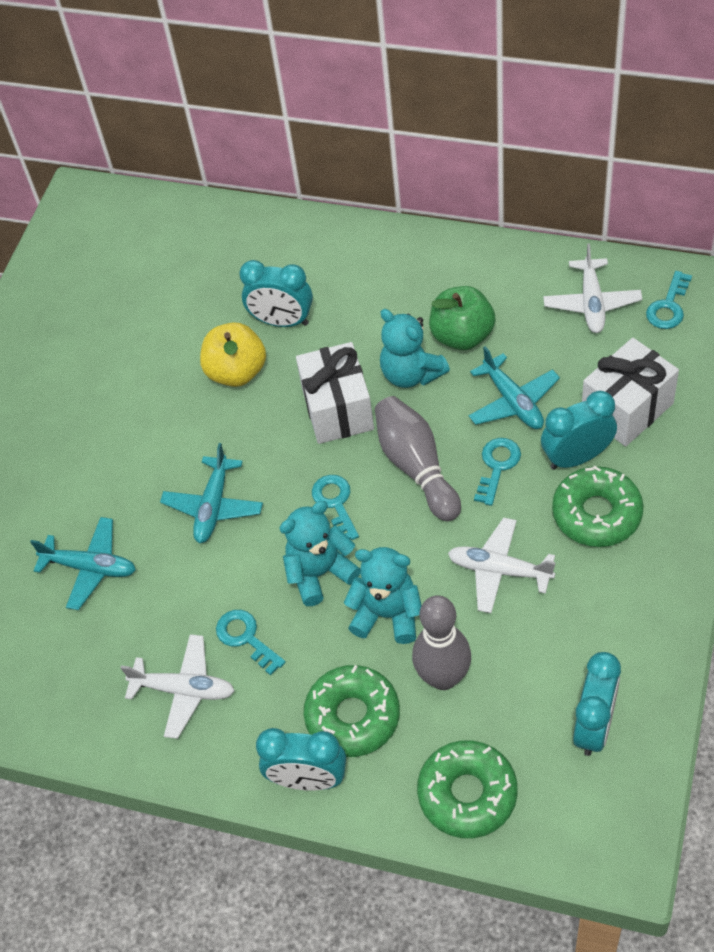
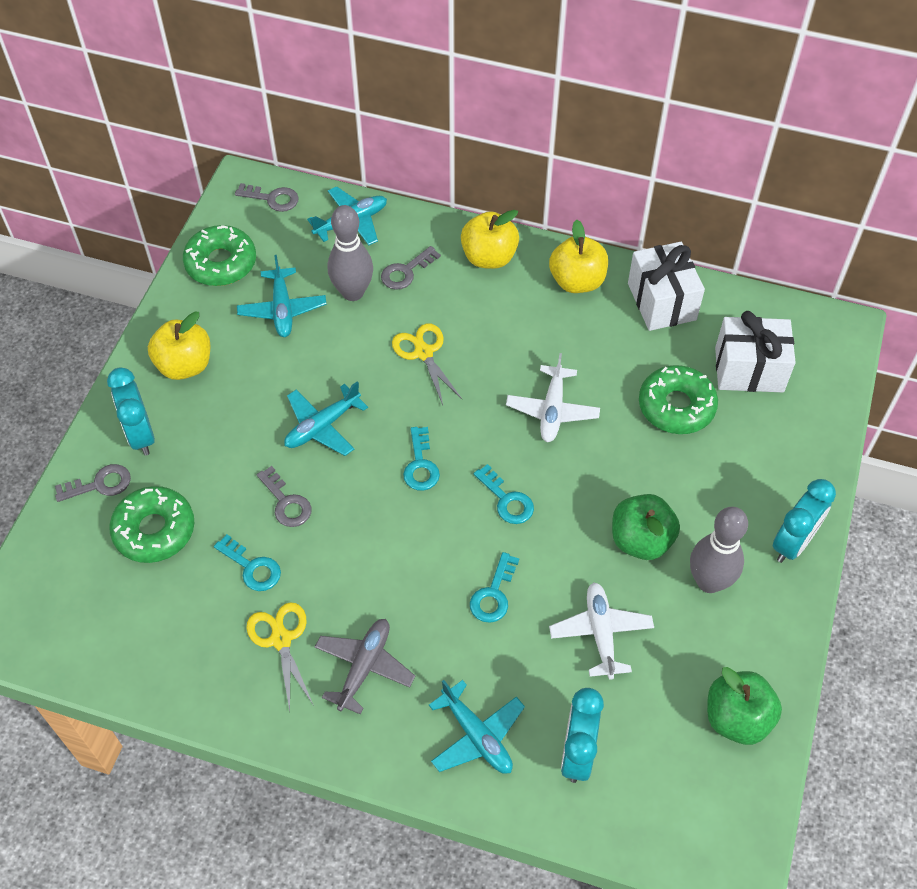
green apple: 1 -> 2
grey key: 0 -> 4
grey plane: 0 -> 1
turquoise clock: 4 -> 3
turquoise plane: 3 -> 4
turquoise teddy bear: 3 -> 0
white plane: 3 -> 2
yellow apple: 1 -> 3
yellow scissors: 0 -> 2

